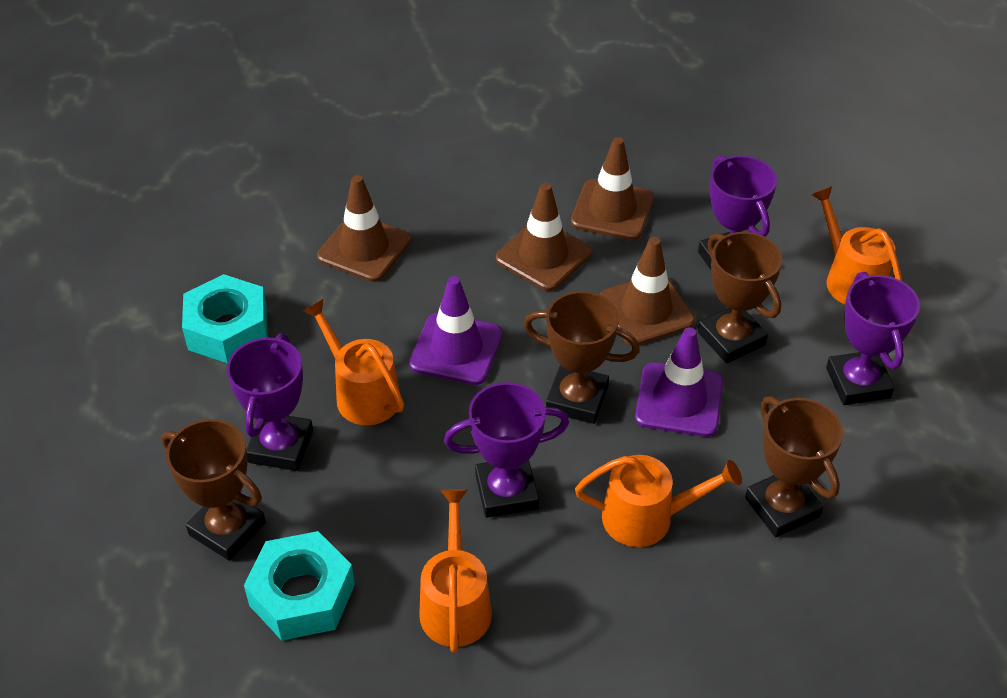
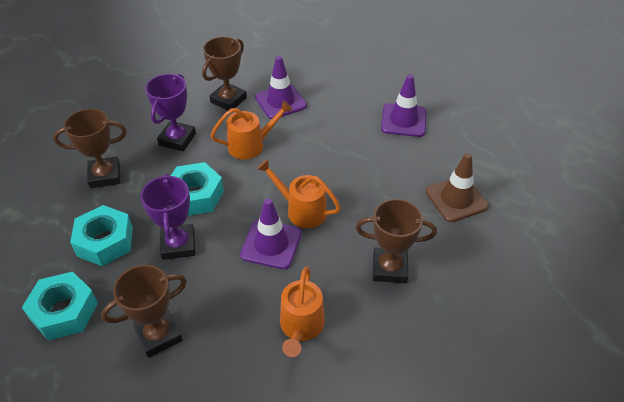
brown traffic cone: 4 -> 1
orange watering can: 4 -> 3
purple traffic cone: 2 -> 3
purple trophy: 4 -> 2
turquoise nut: 2 -> 3

